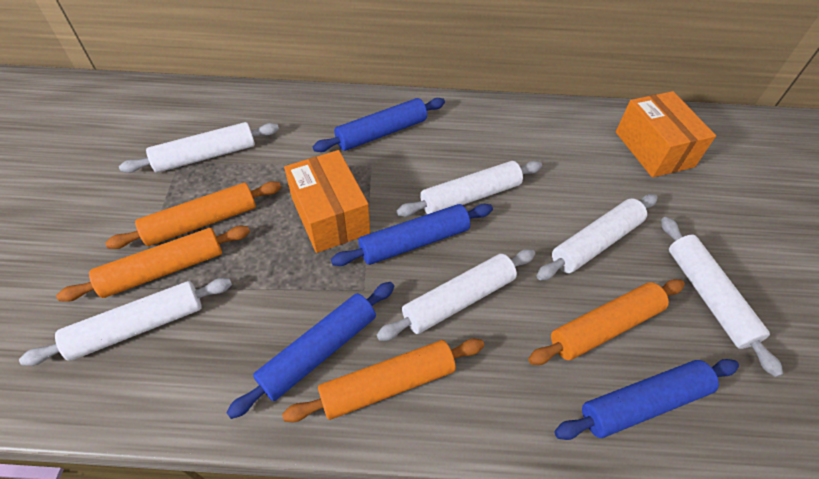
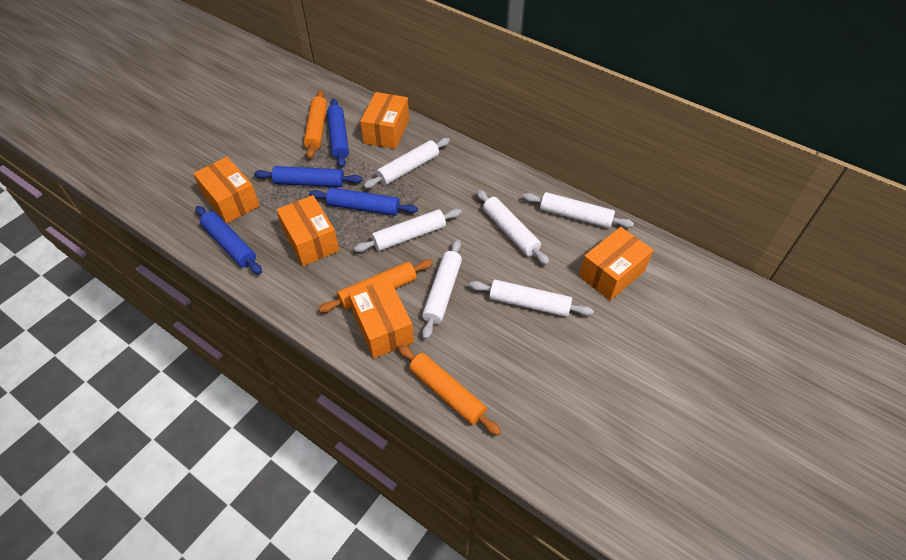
orange box: 2 -> 5
orange rolling pin: 4 -> 3

